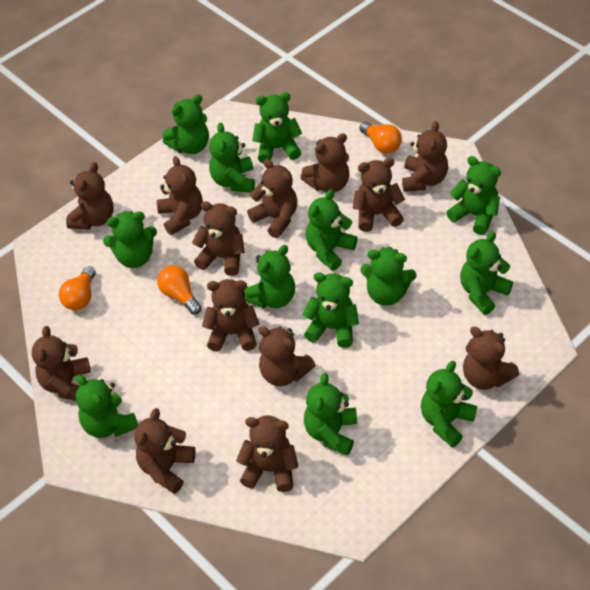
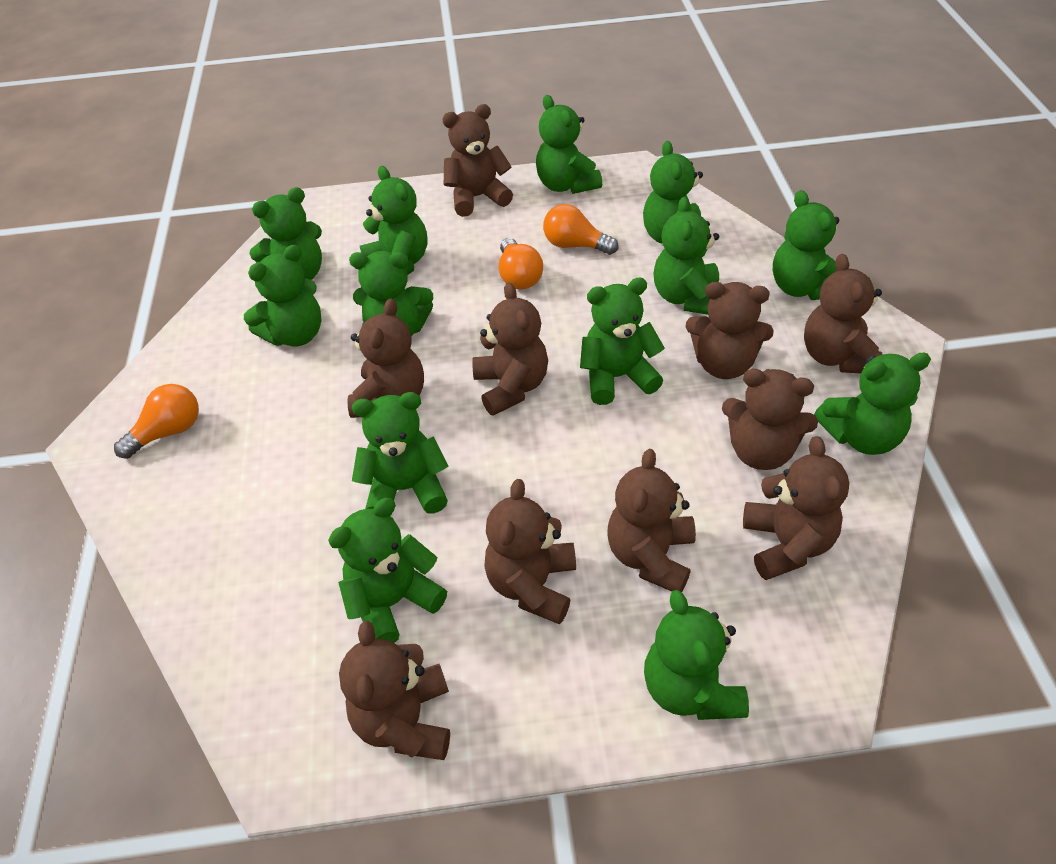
brown teddy bear: 13 -> 10

